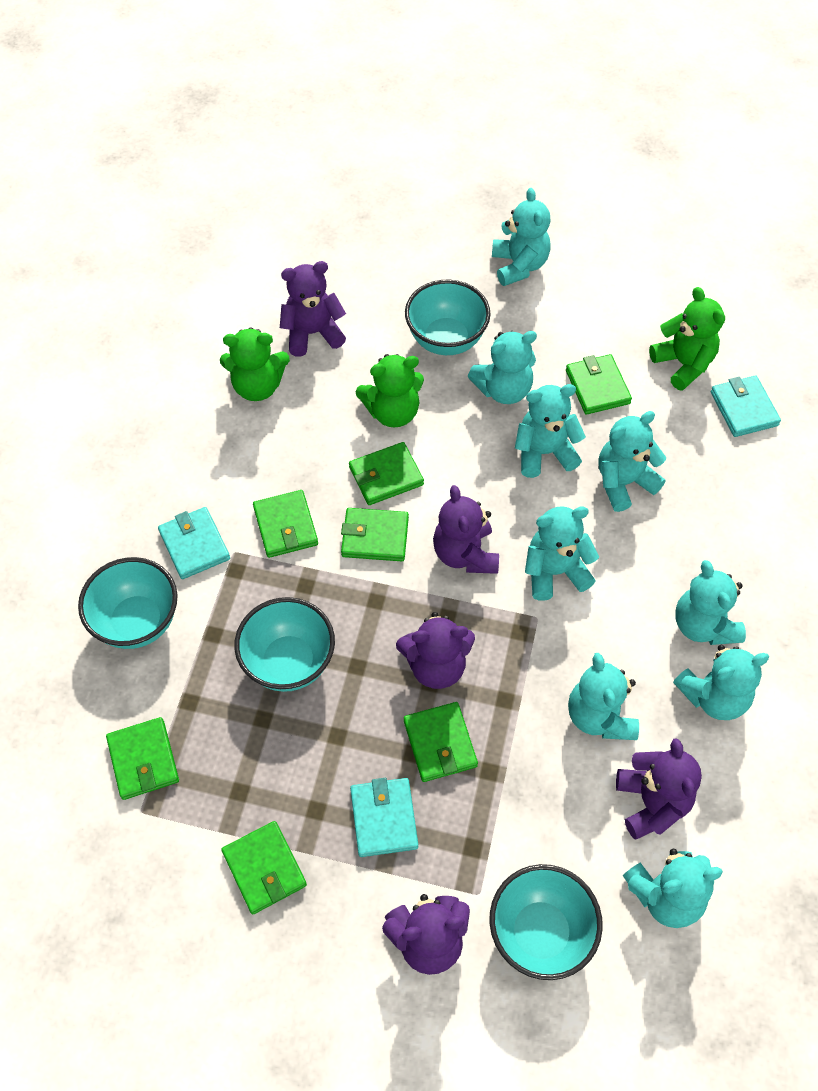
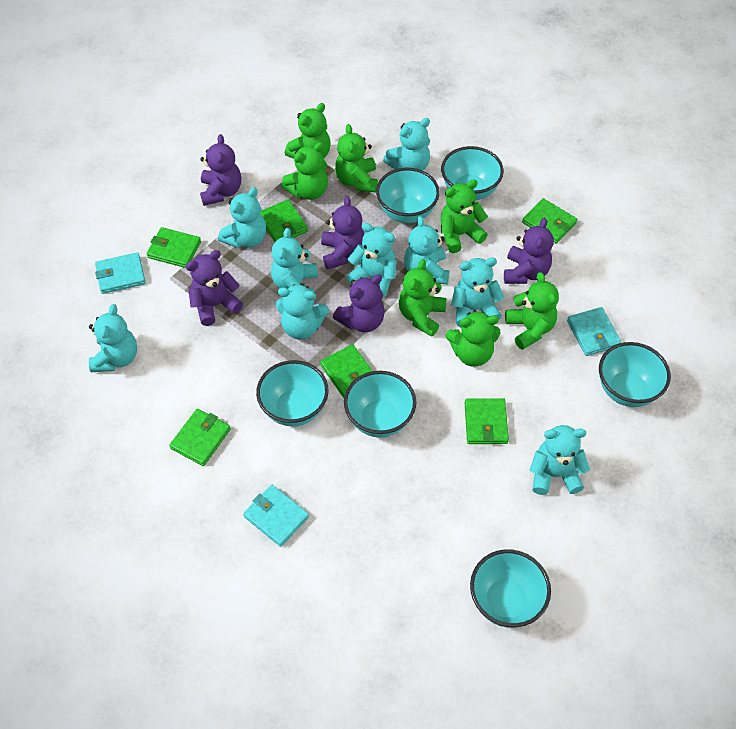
green teddy bear: 3 -> 7
green wallet: 7 -> 6
turquoise bowl: 4 -> 6

